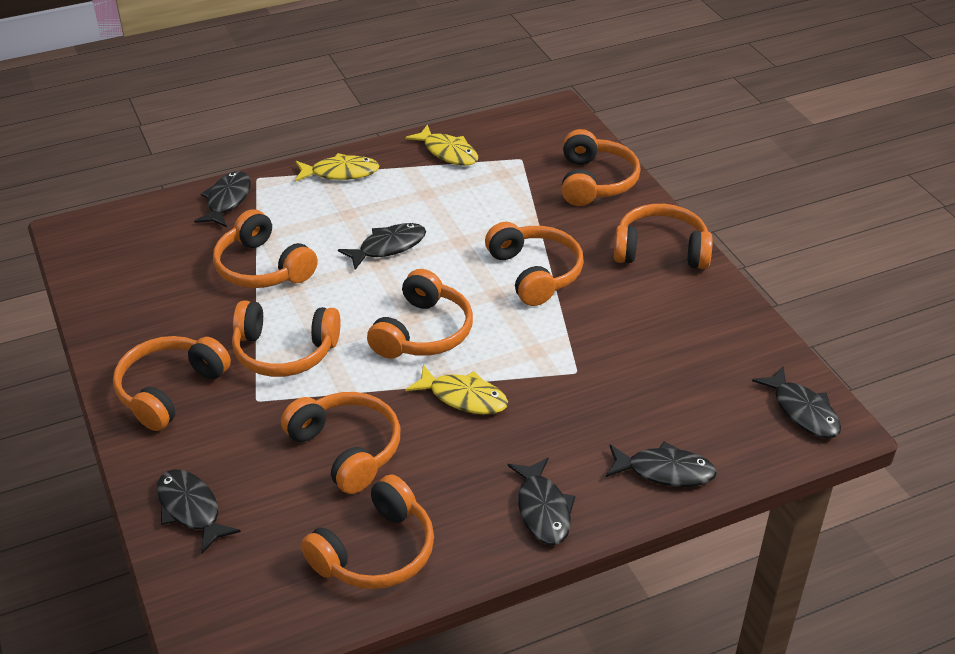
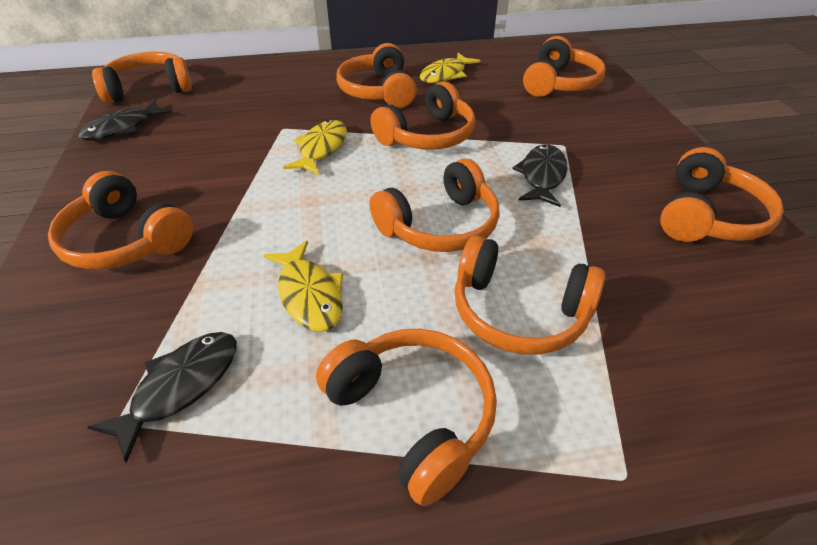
black fish: 6 -> 3

